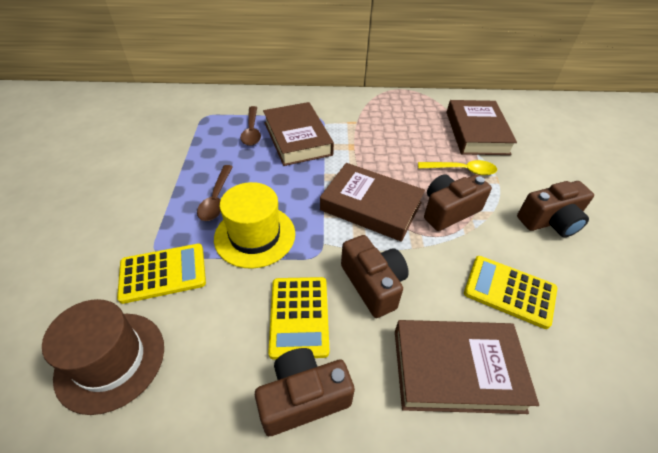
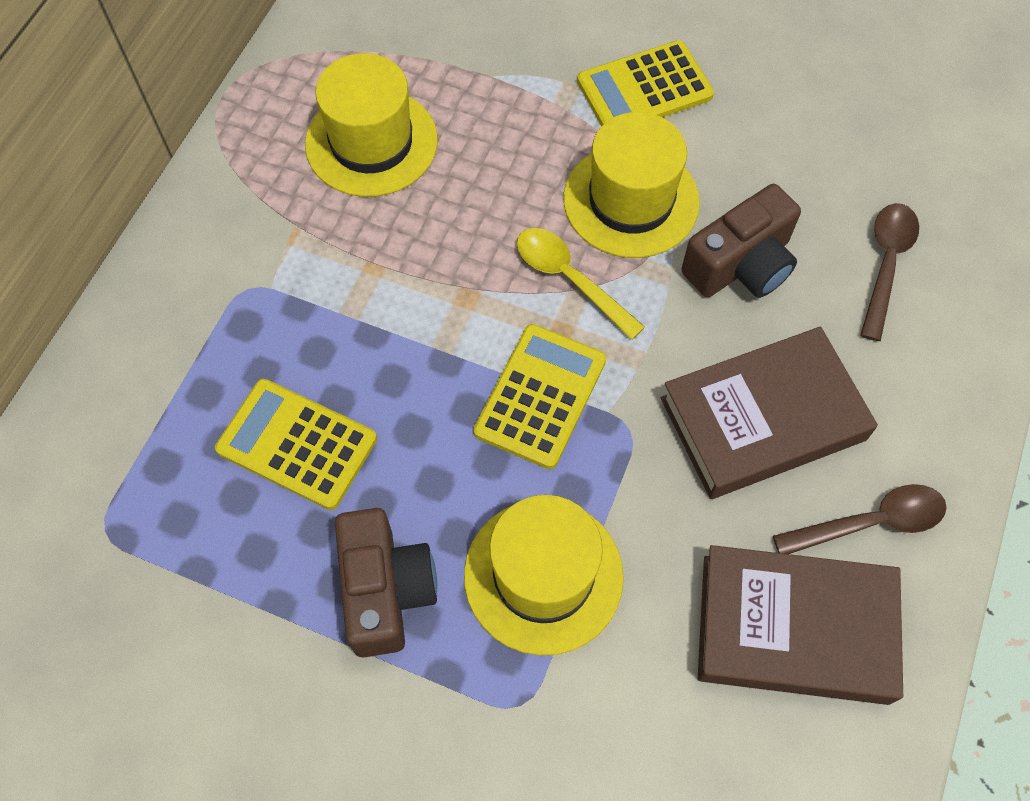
brown book: 4 -> 2
brown camera: 4 -> 2
brown hat: 1 -> 0
yellow hat: 1 -> 3

